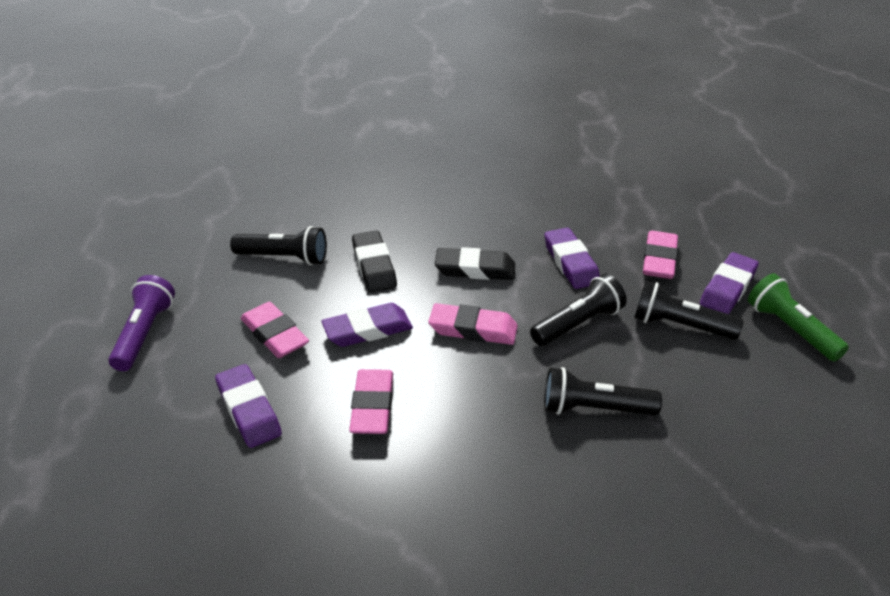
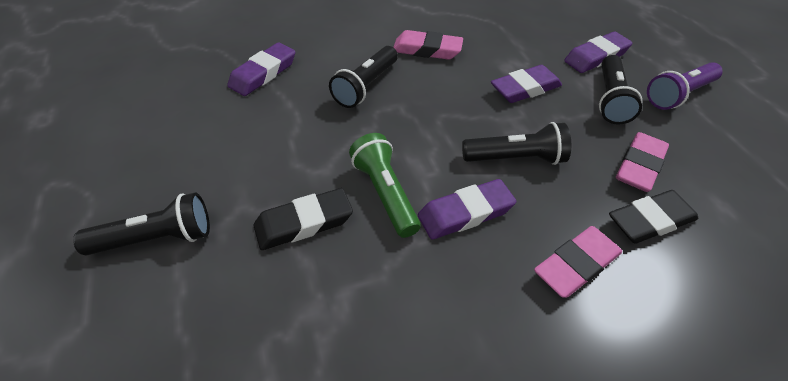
pink eraser: 4 -> 3

